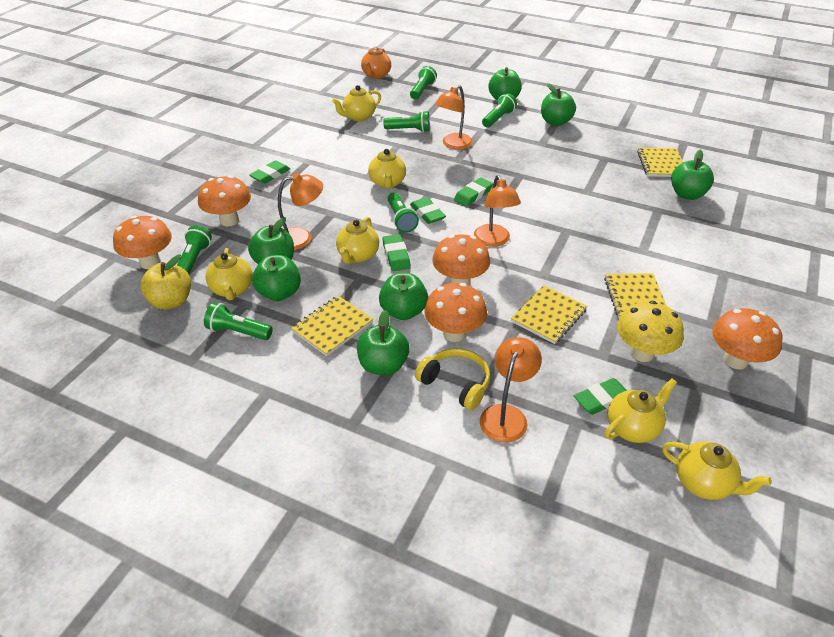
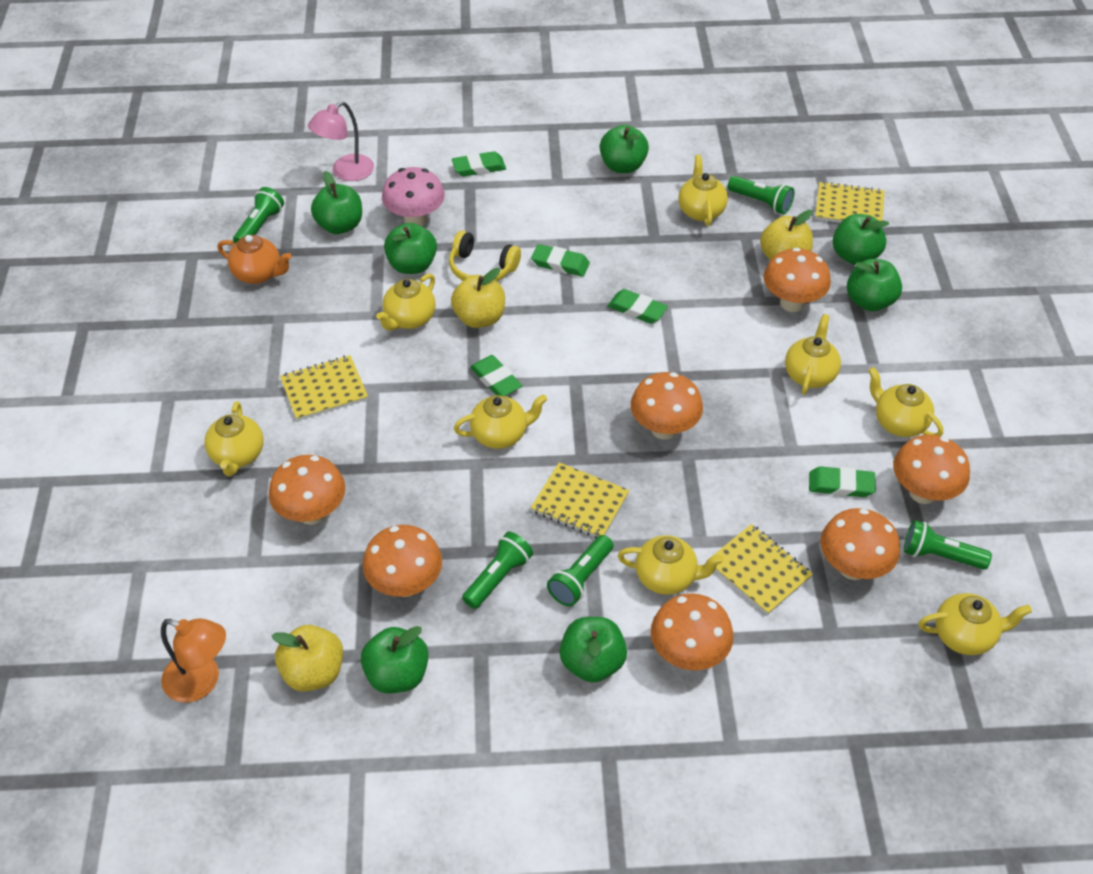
green flashlight: 6 -> 5
orange lamp: 4 -> 1
orange mushroom: 5 -> 7
pink lamp: 0 -> 1
pink mushroom: 0 -> 1
yellow apple: 1 -> 3
yellow mushroom: 1 -> 0
yellow teapot: 6 -> 8

